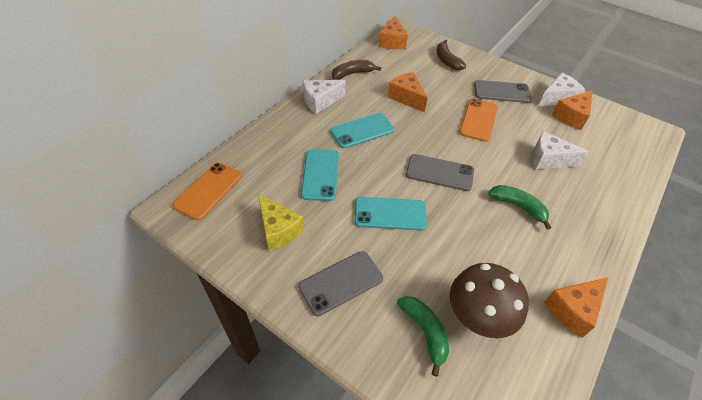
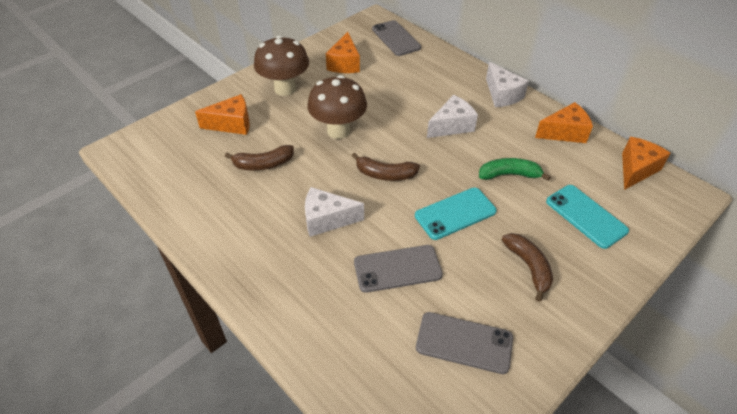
brown banana: 2 -> 3
brown mushroom: 1 -> 2
green banana: 2 -> 1
orange phone: 2 -> 0
turquoise phone: 3 -> 2
yellow cheese: 1 -> 0

